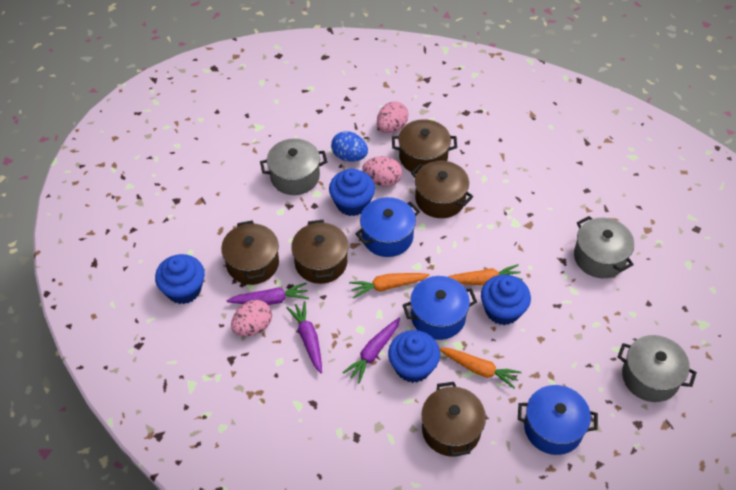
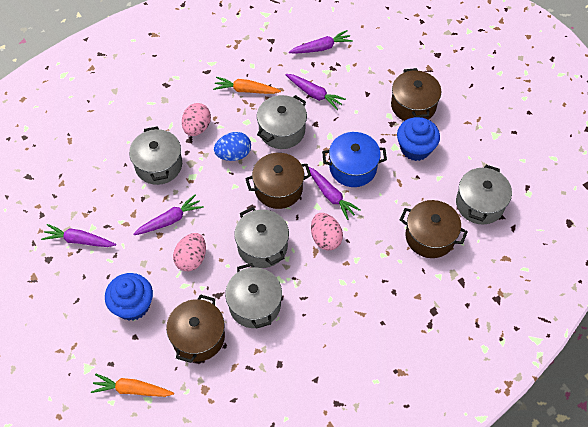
blue cupcake: 4 -> 2
blue pot: 3 -> 1
brown pot: 5 -> 4
grey pot: 3 -> 5
orange carrot: 3 -> 2
purple carrot: 3 -> 5

